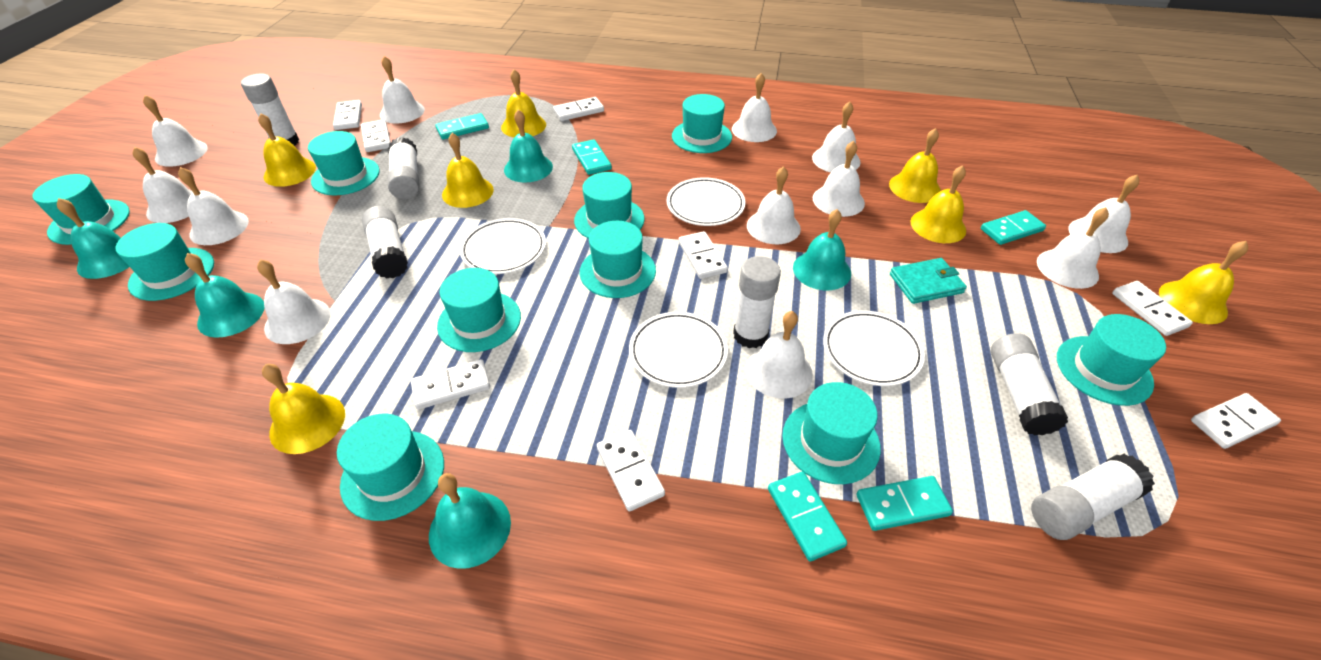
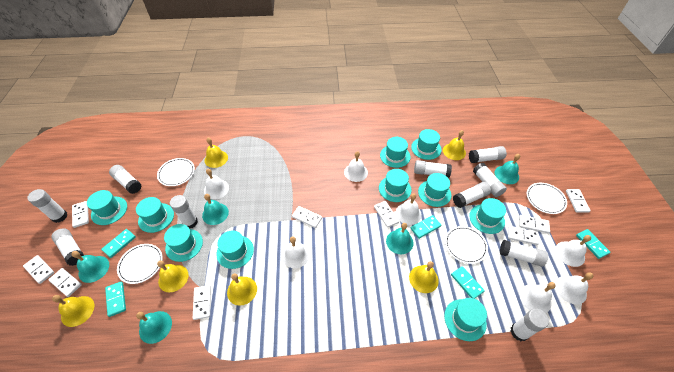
turquoise wallet: 1 -> 0
white bell: 12 -> 7
white domino: 8 -> 9
white glue stick: 6 -> 10
yellow bell: 7 -> 6

